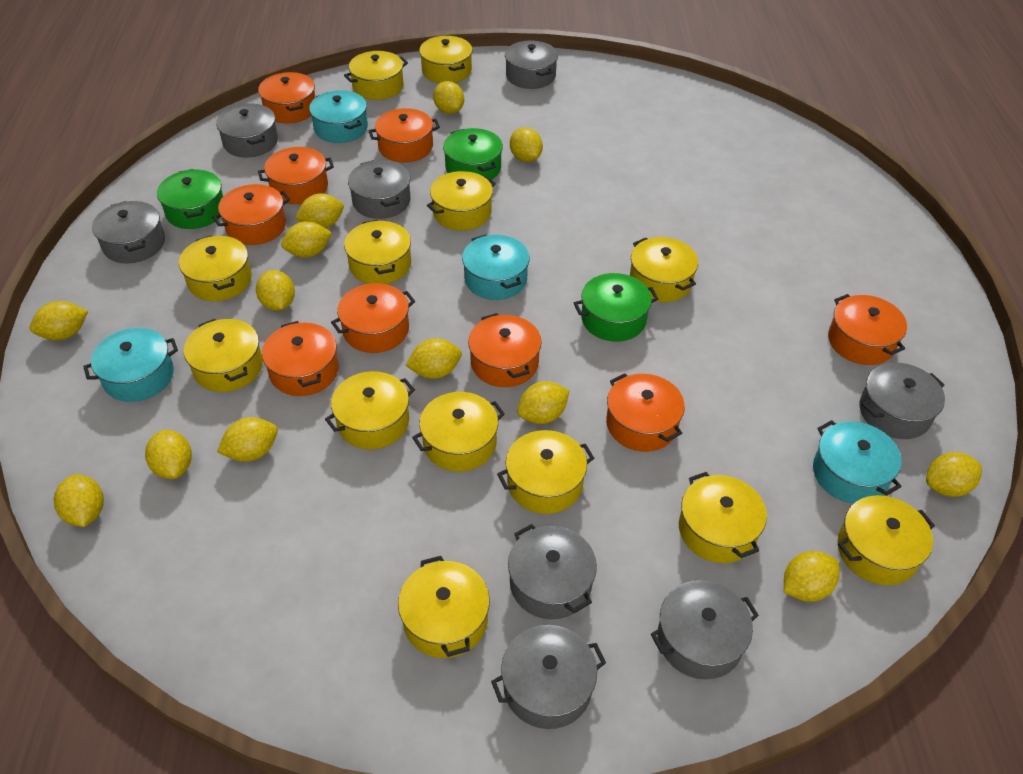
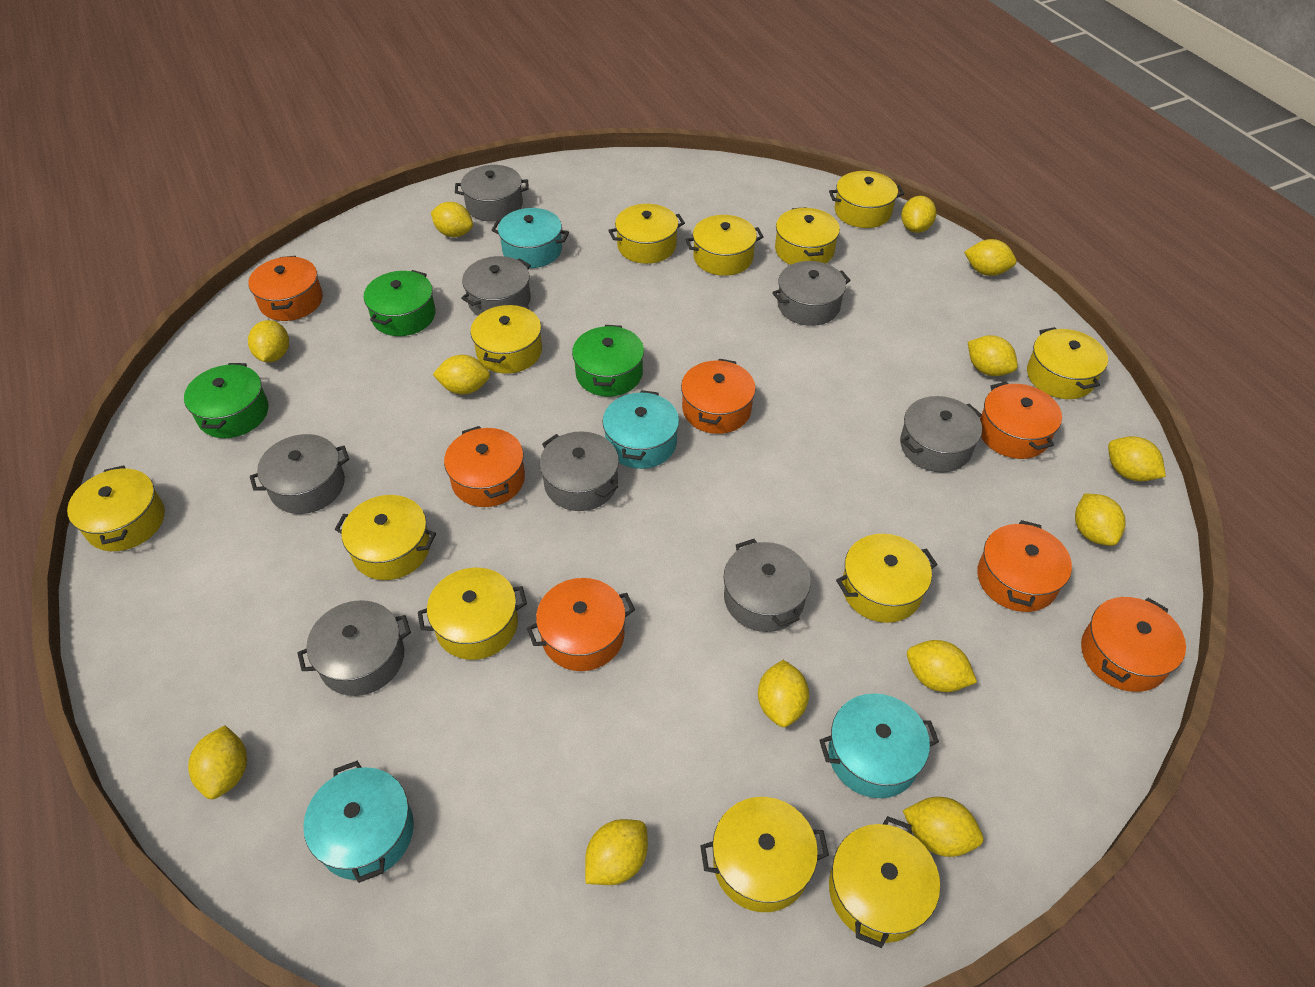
orange pot: 9 -> 7
yellow pot: 13 -> 12

